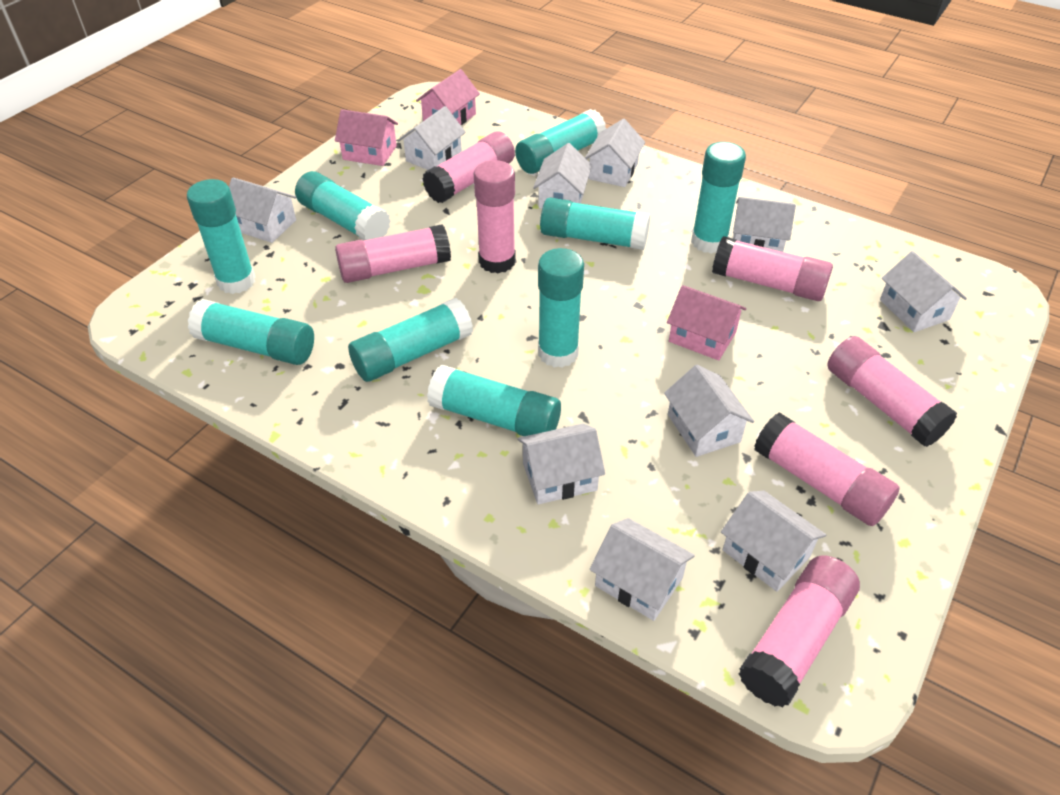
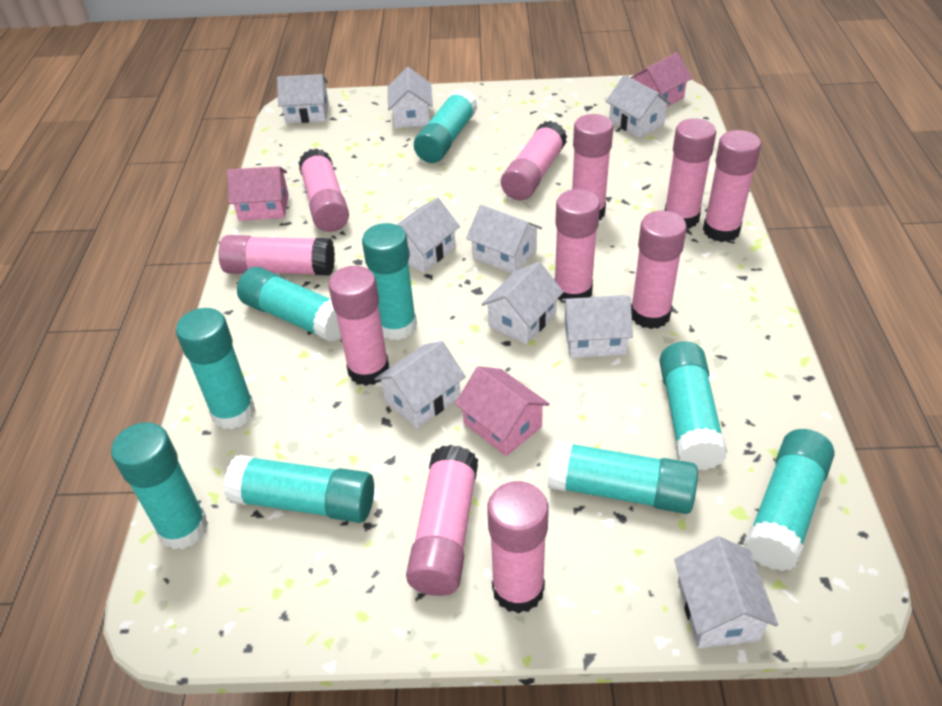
pink glue stick: 7 -> 11
white house: 10 -> 9

